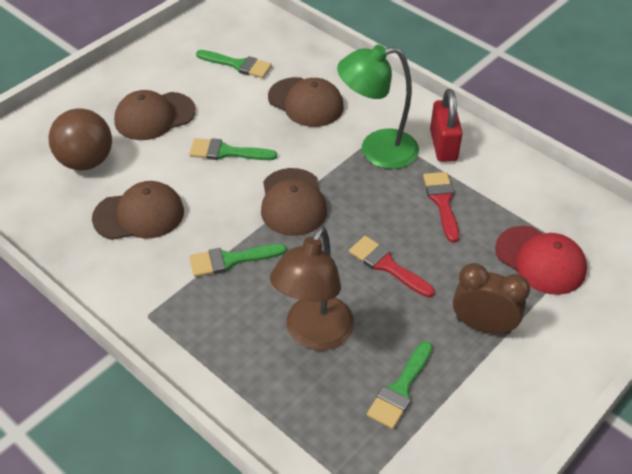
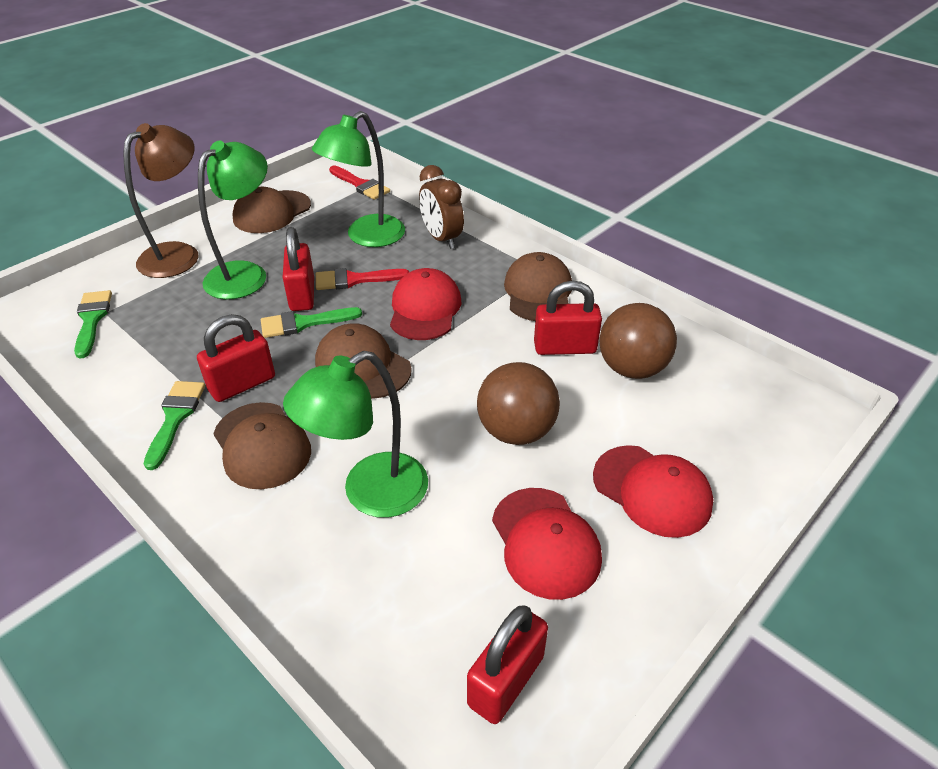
brown ball: 1 -> 2
green brush: 4 -> 3
green lamp: 1 -> 3
red cap: 1 -> 3
red padlock: 1 -> 4

